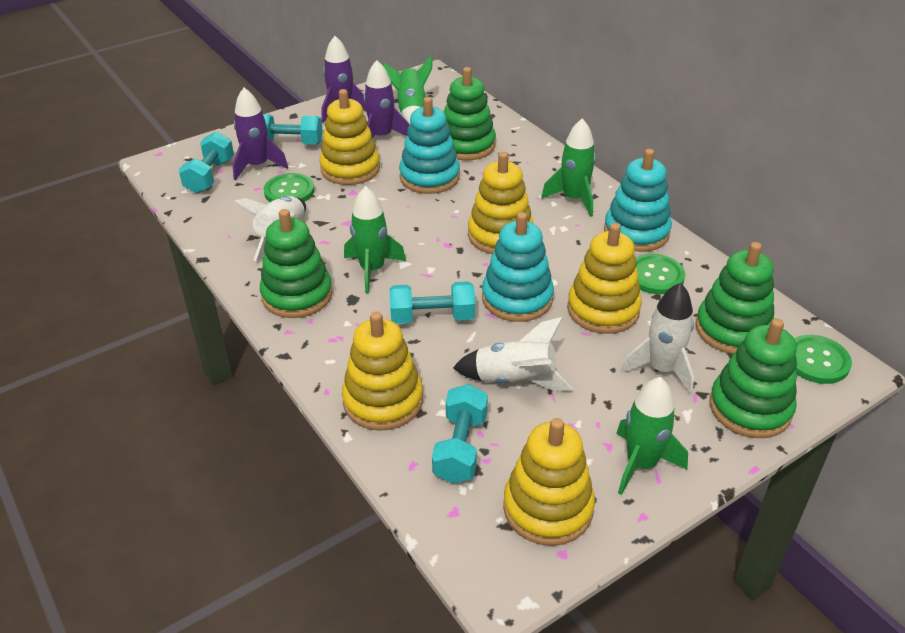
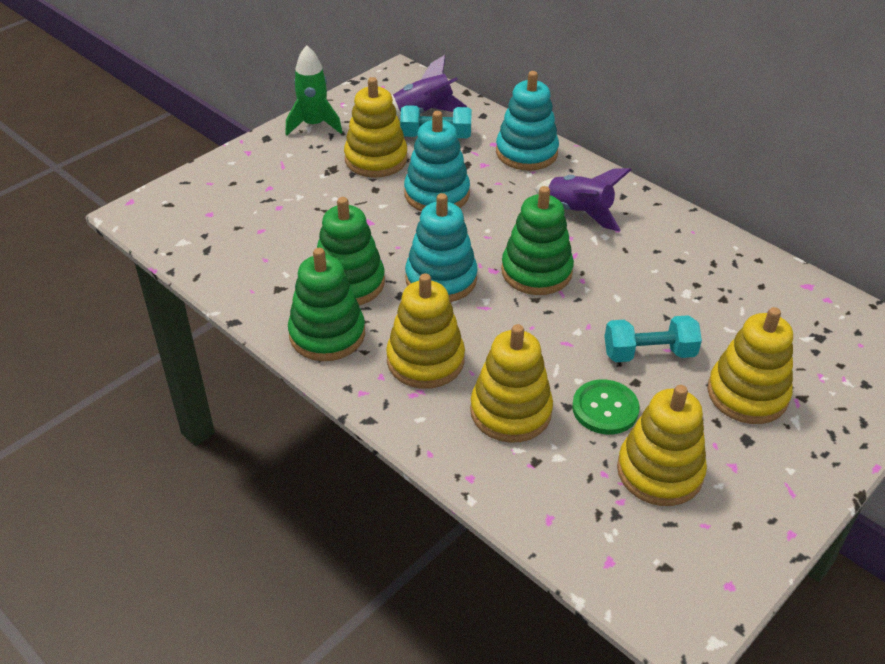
green button: 3 -> 1
green rocket: 4 -> 1
green stacking toy: 4 -> 3
purple rocket: 3 -> 2
turquoise dumbbell: 4 -> 2
white rocket: 3 -> 0

